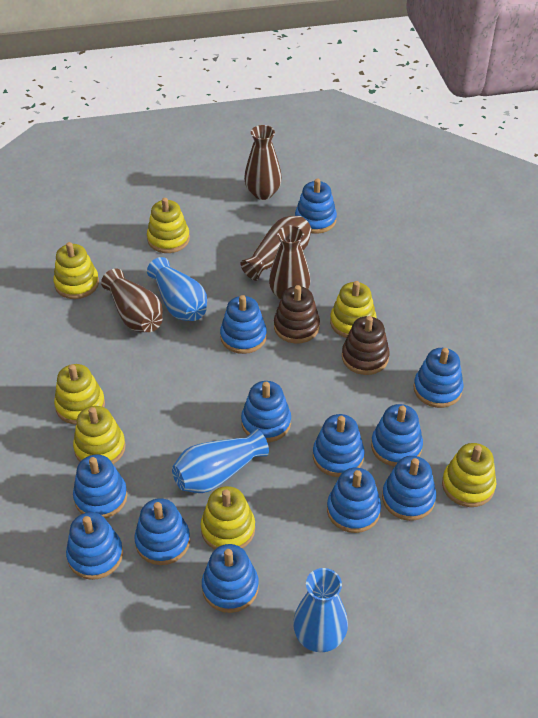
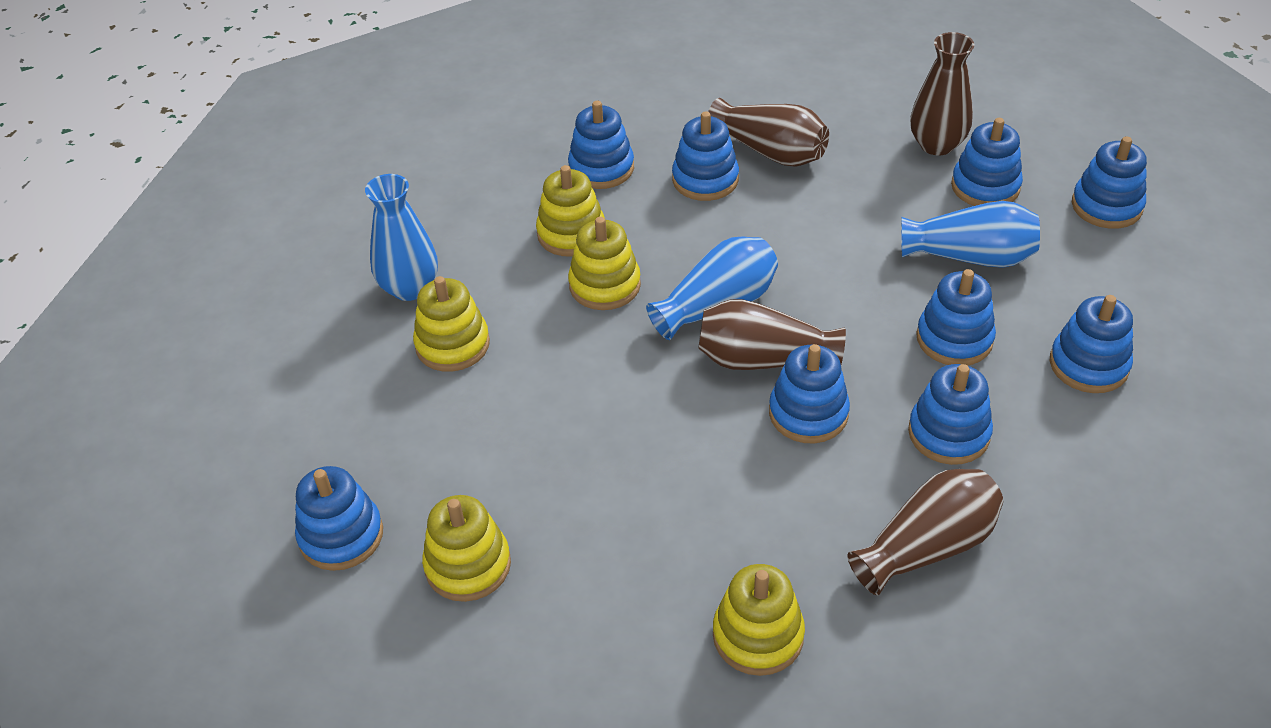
blue stacking toy: 12 -> 9
brown stacking toy: 2 -> 0
yellow stacking toy: 7 -> 5

